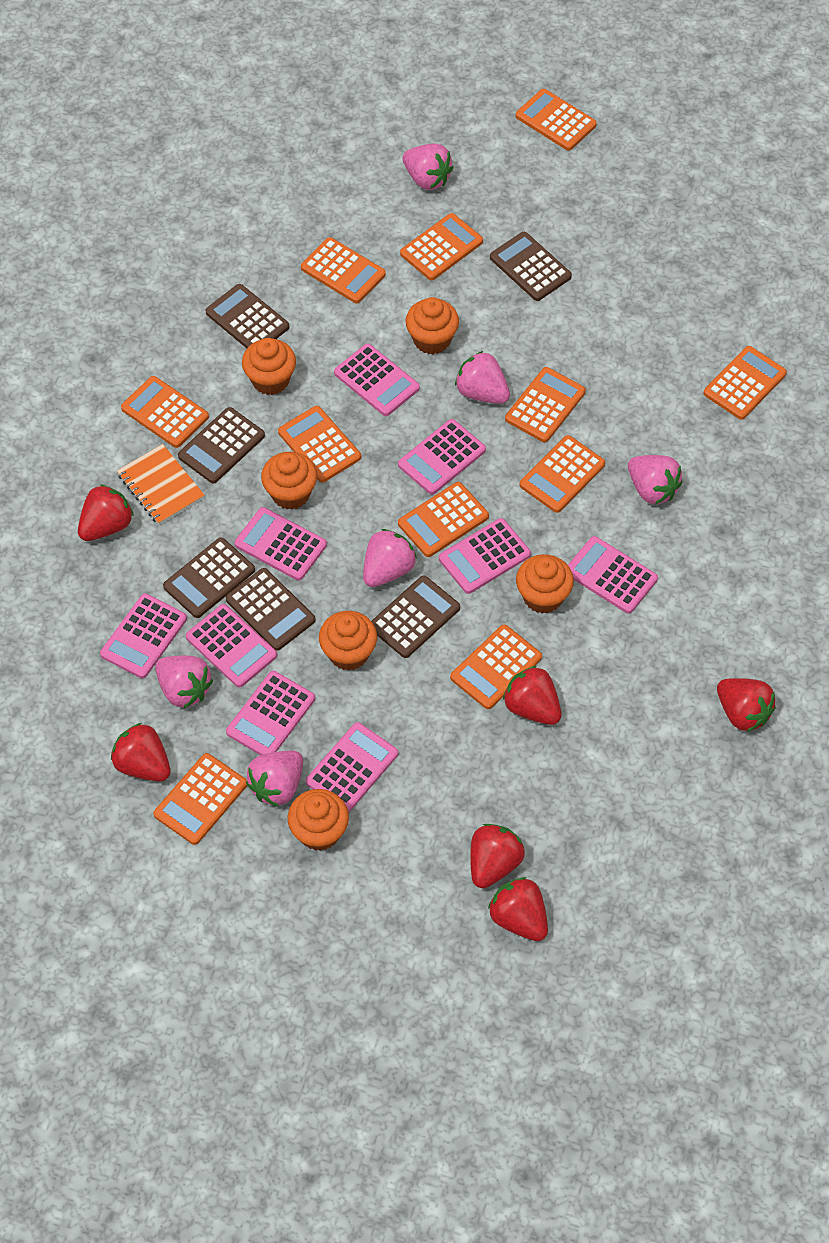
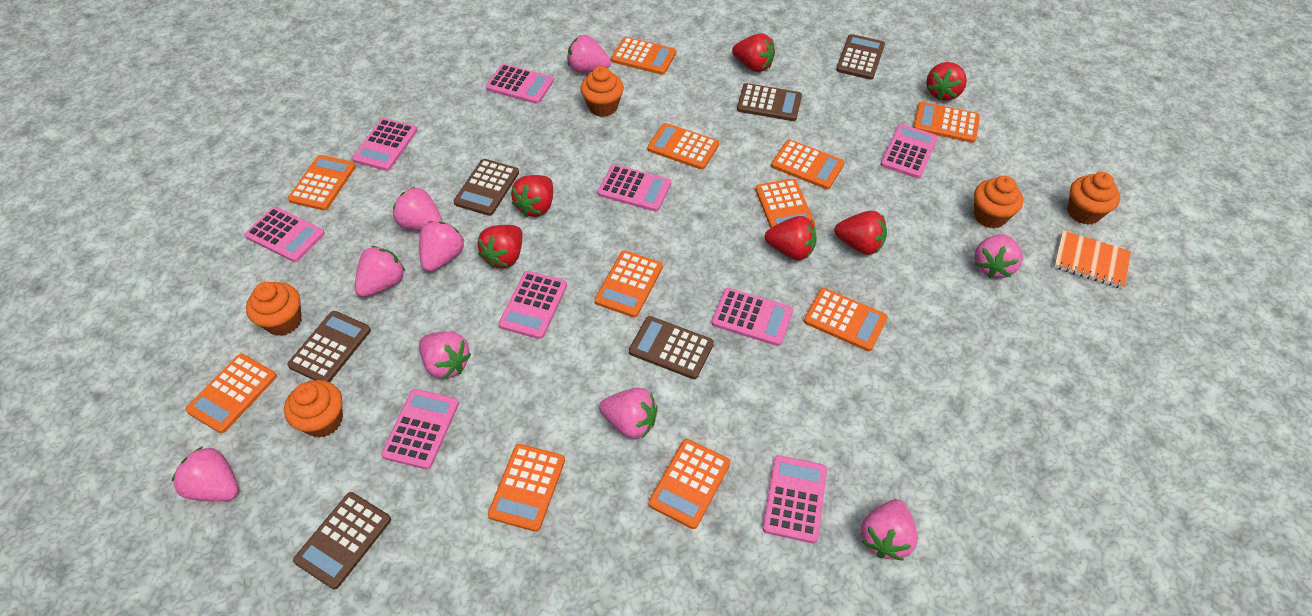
orange cupcake: 6 -> 5
pink strawberry: 6 -> 9

